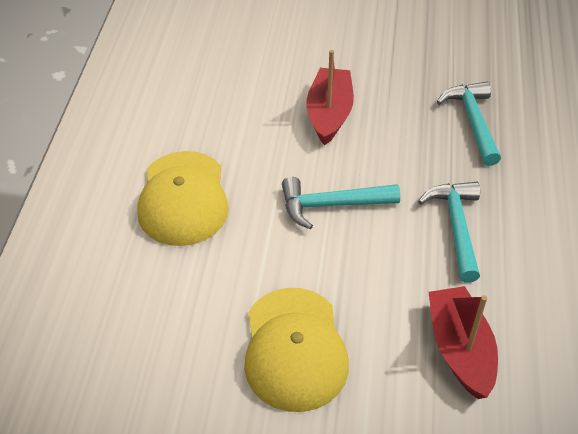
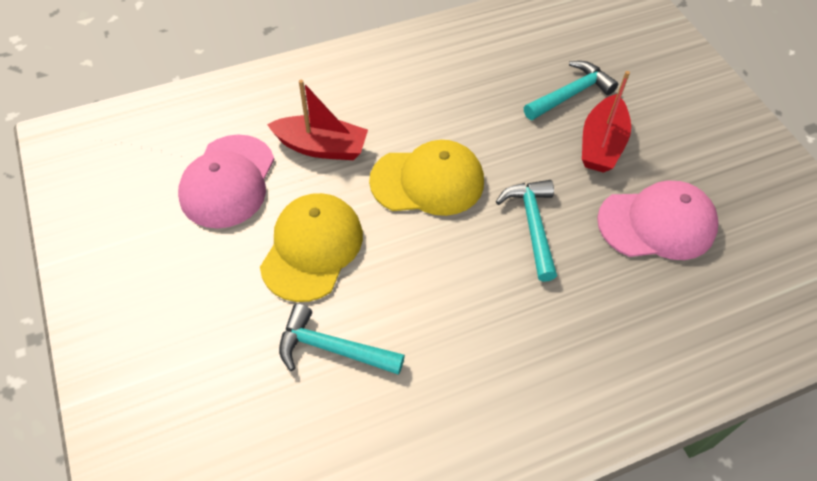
pink cap: 0 -> 2

